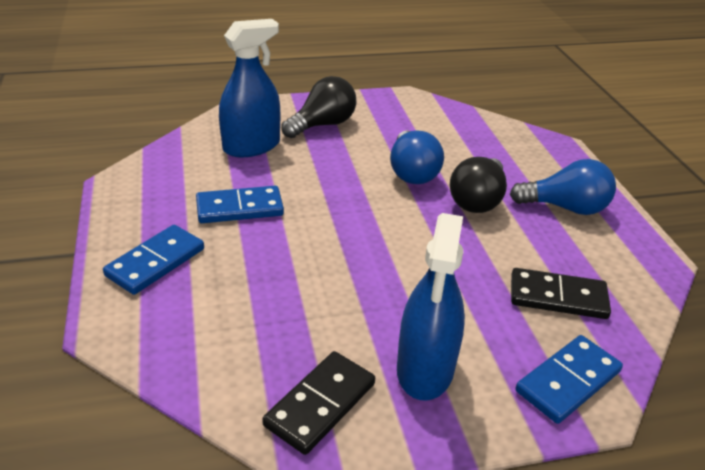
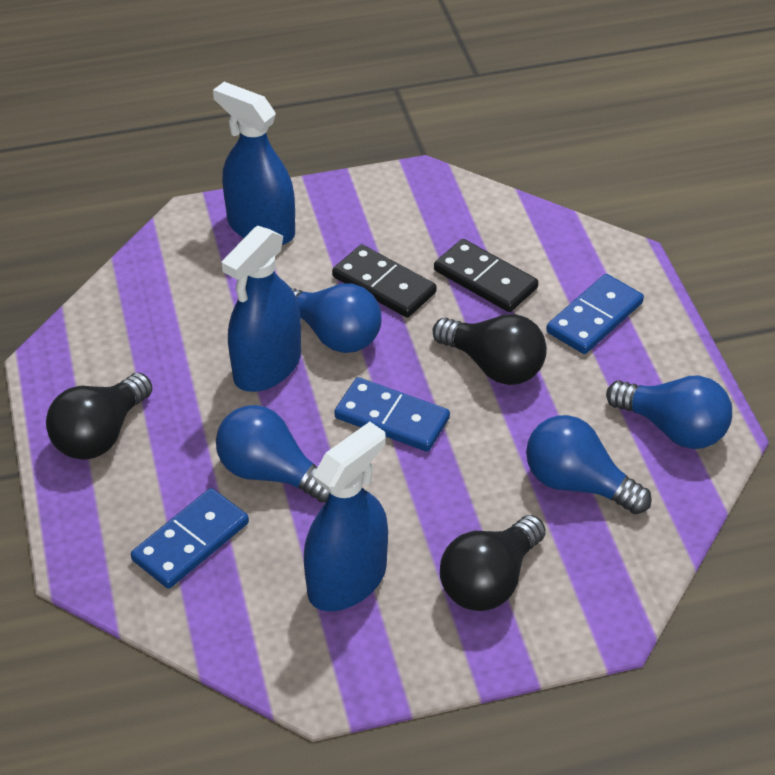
black light bulb: 2 -> 3
blue light bulb: 2 -> 4
blue spray bottle: 2 -> 3

